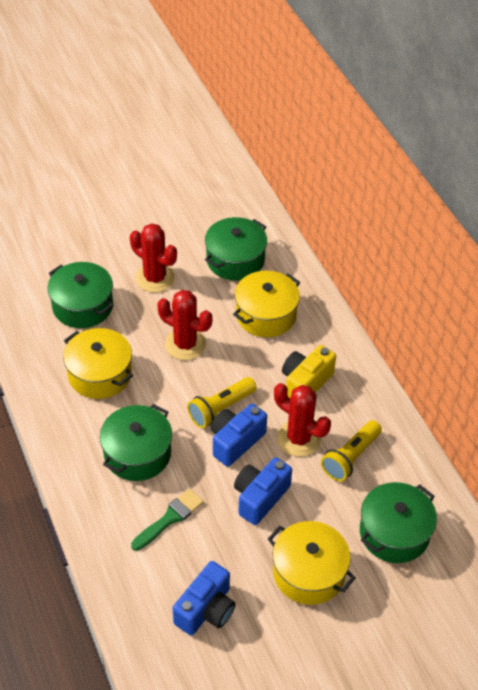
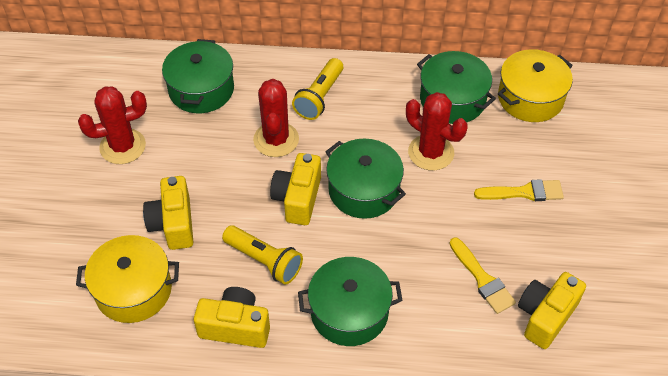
blue camera: 3 -> 0
green brush: 1 -> 0
yellow brush: 0 -> 2
yellow camera: 1 -> 4
yellow pot: 3 -> 2

